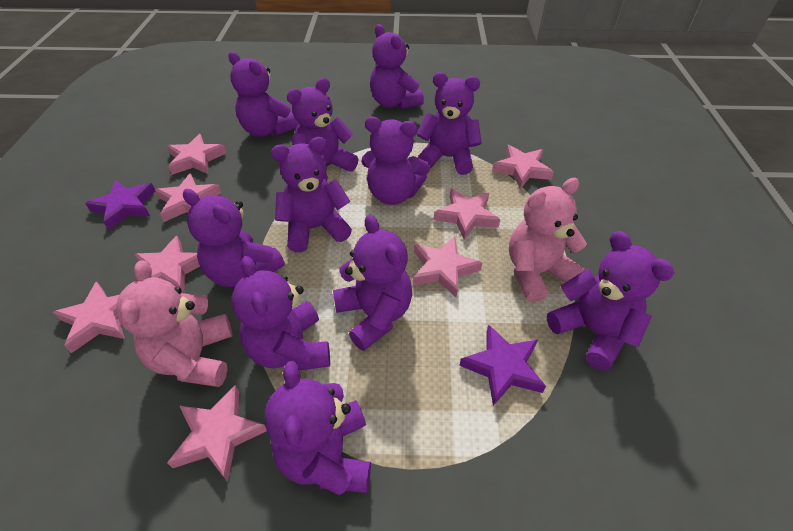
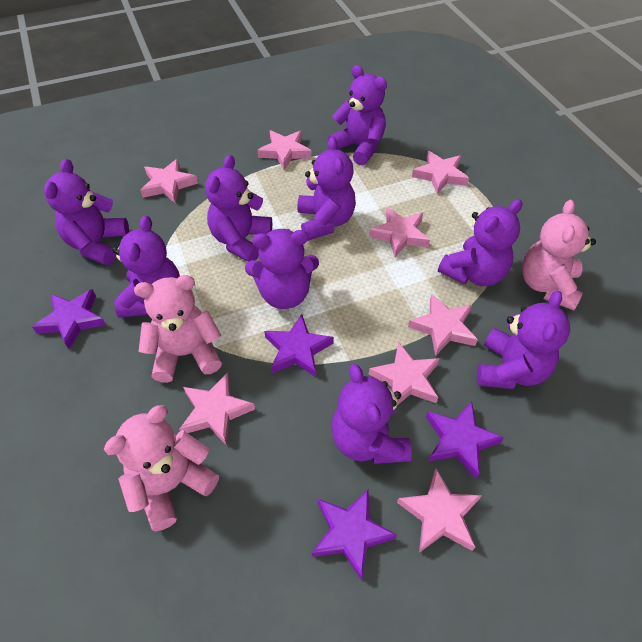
pink teddy bear: 2 -> 3
purple star: 2 -> 4
purple teddy bear: 11 -> 9

